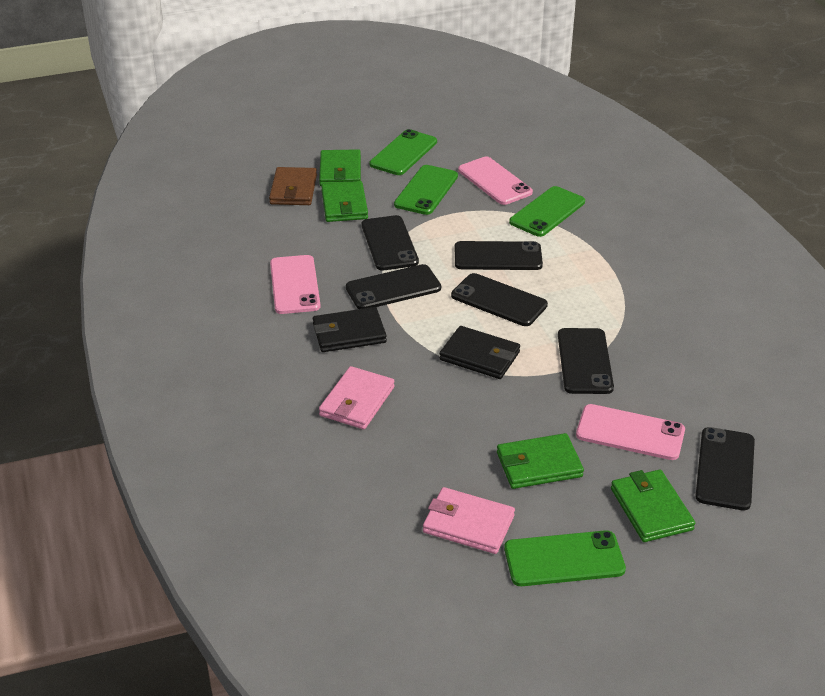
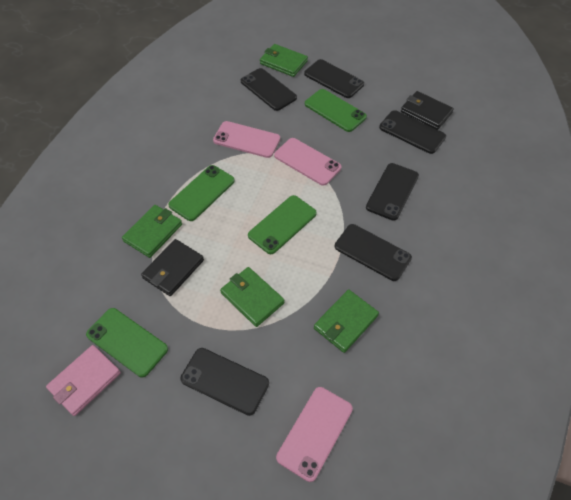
brown wallet: 1 -> 0
pink wallet: 2 -> 1

